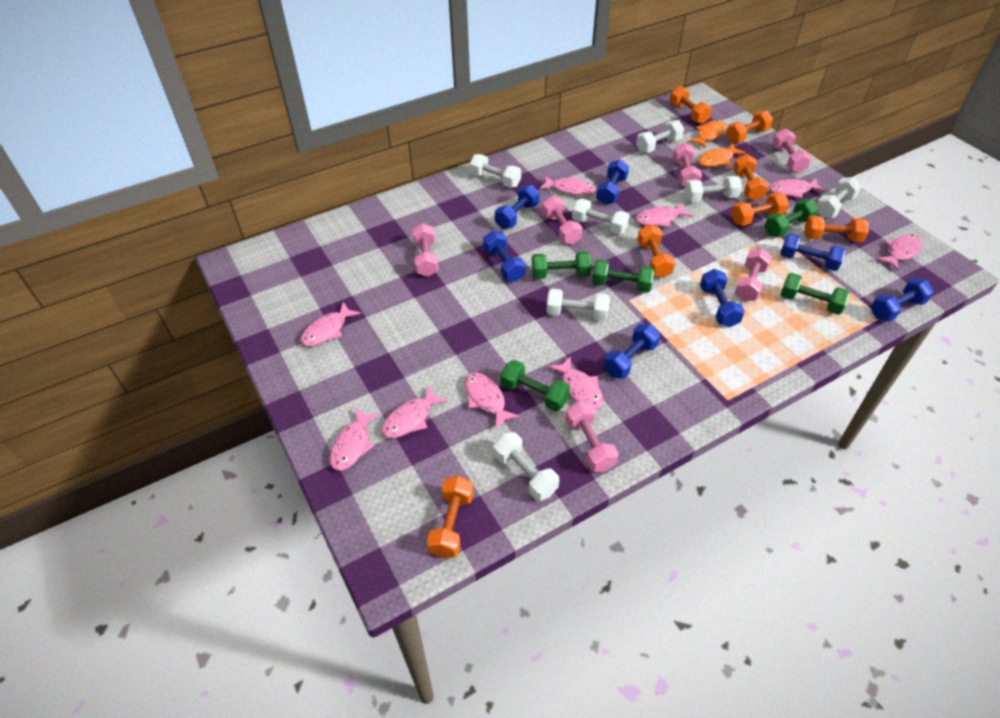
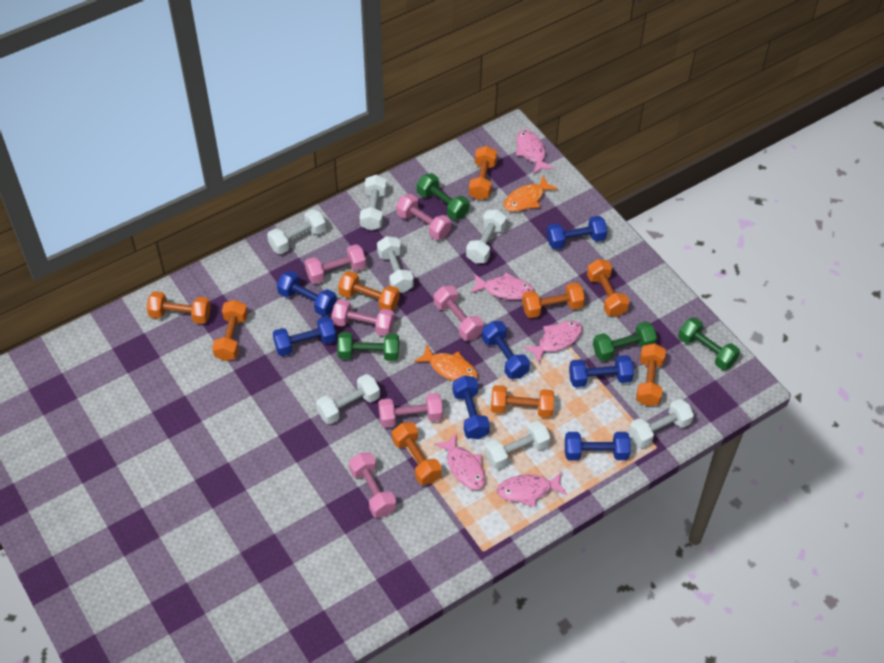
green dumbbell: 5 -> 4
orange dumbbell: 7 -> 9
pink fish: 9 -> 5

